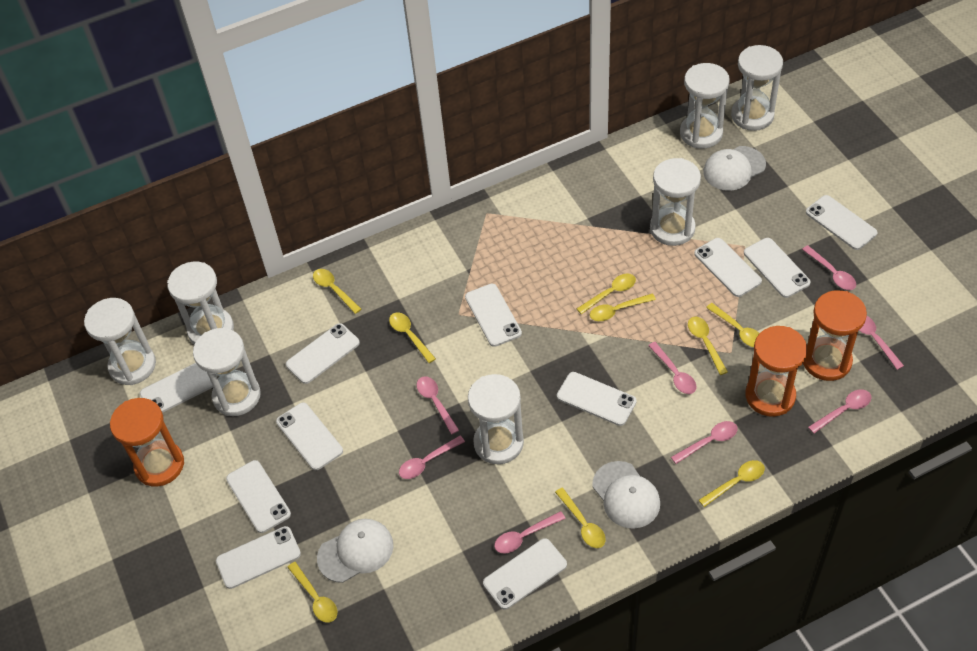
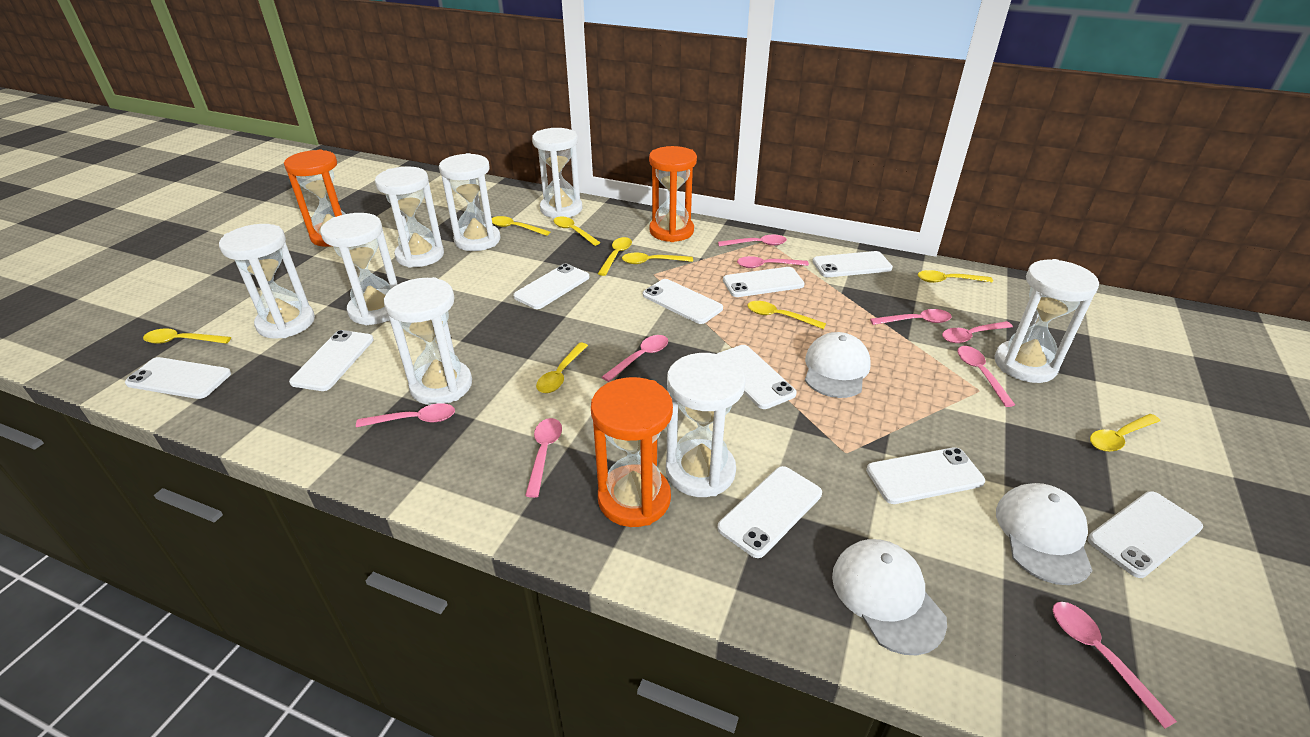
pink spoon: 8 -> 9
white hourglass: 7 -> 8
white phone: 11 -> 10

